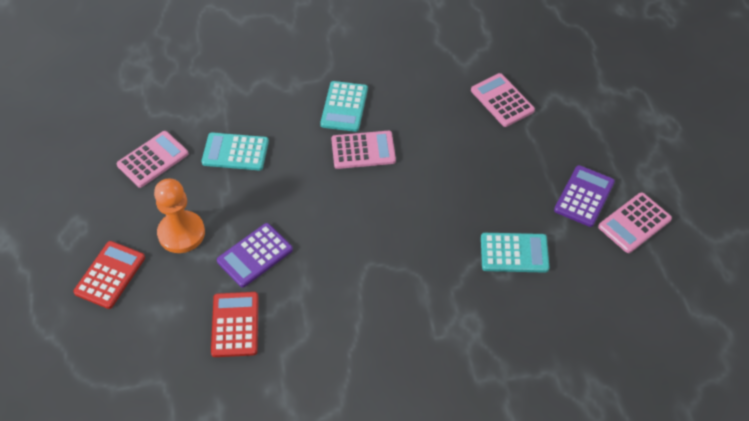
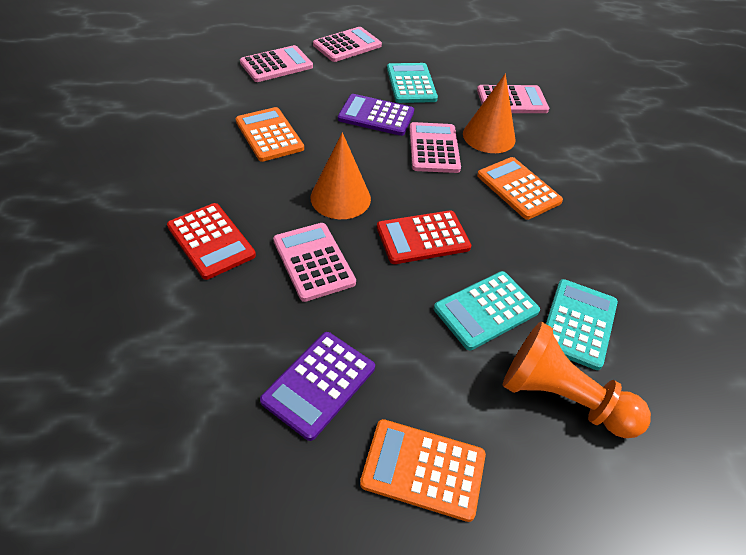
orange calculator: 0 -> 3
orange cone: 0 -> 2
pink calculator: 4 -> 5

